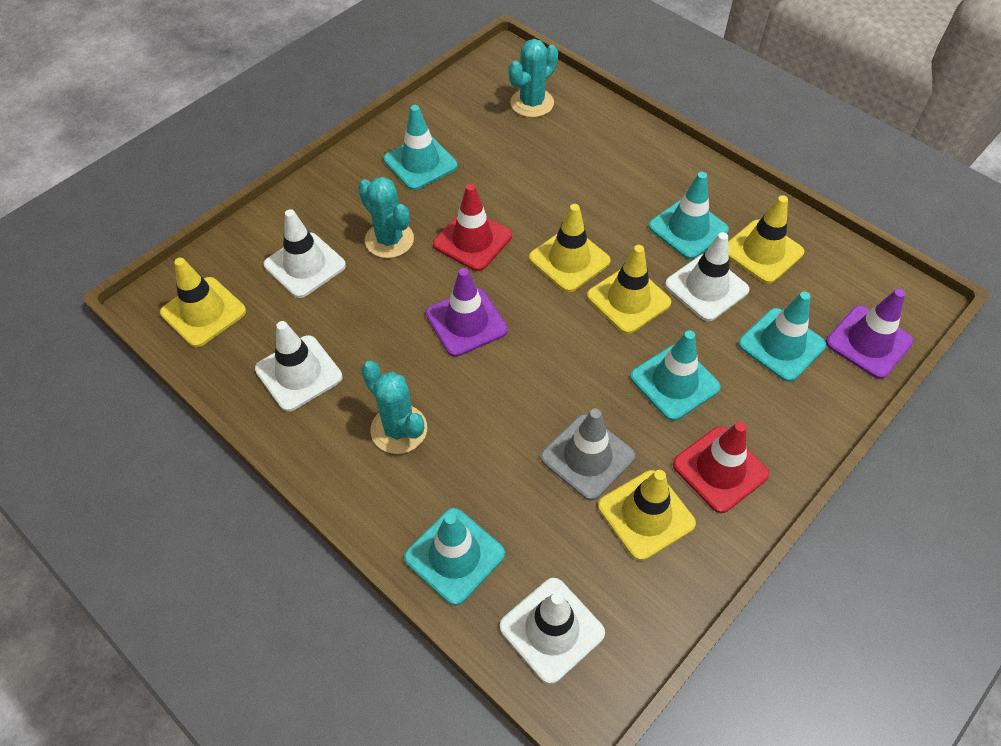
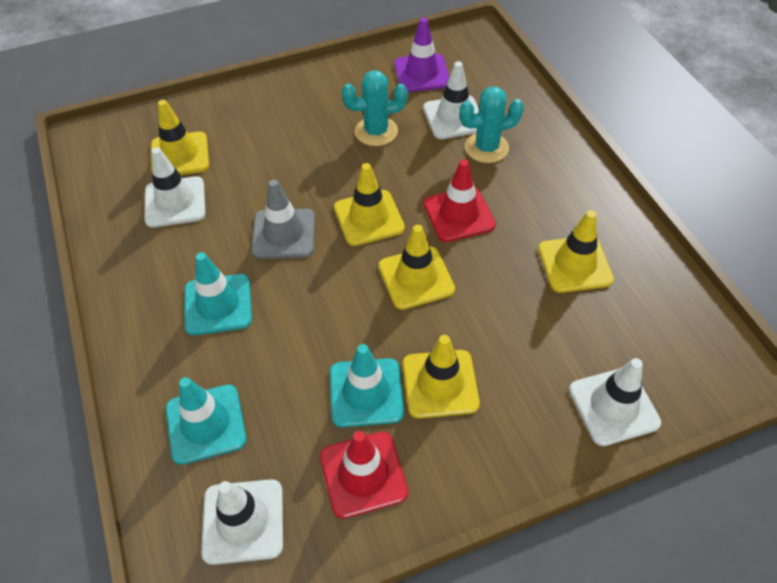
purple traffic cone: 2 -> 1
turquoise cactus: 3 -> 2
turquoise traffic cone: 5 -> 3

